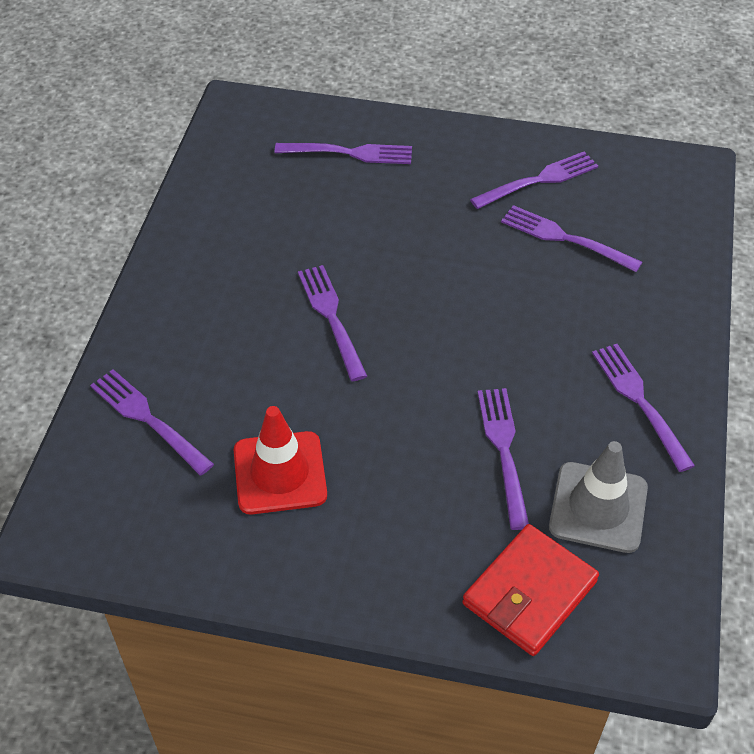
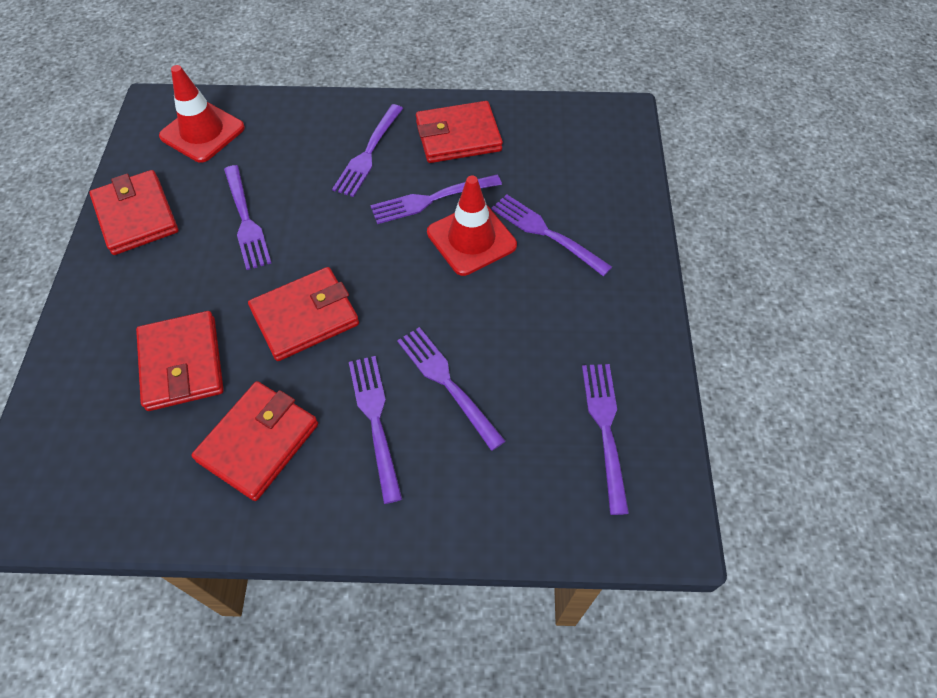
grey traffic cone: 1 -> 0
red traffic cone: 1 -> 2
red wallet: 1 -> 5

